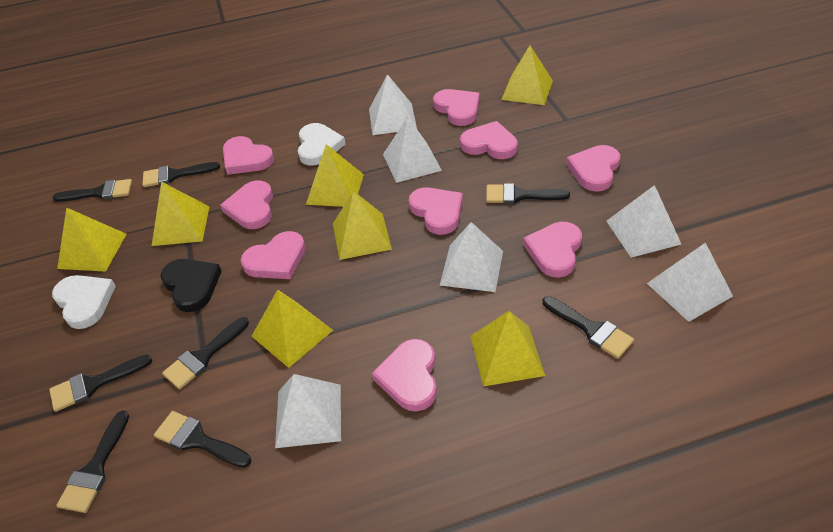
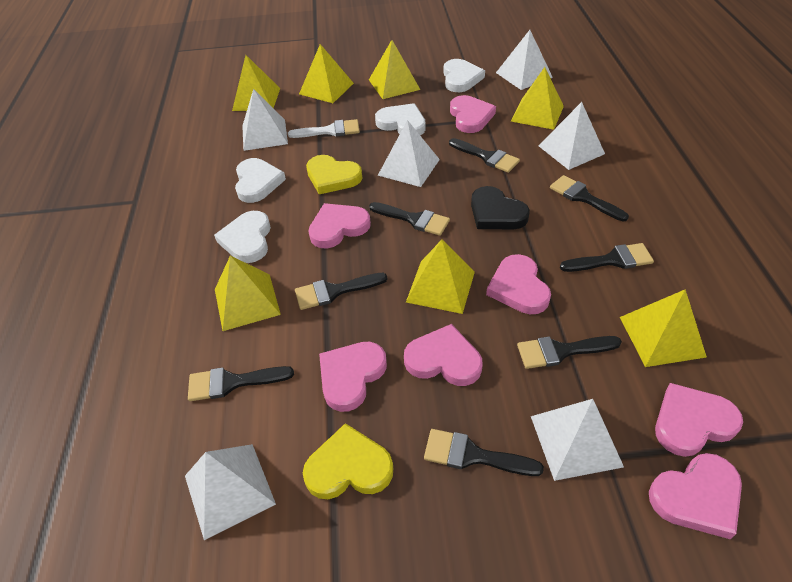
pink heart: 9 -> 7
white brush: 0 -> 1
white heart: 2 -> 4
yellow heart: 0 -> 2

